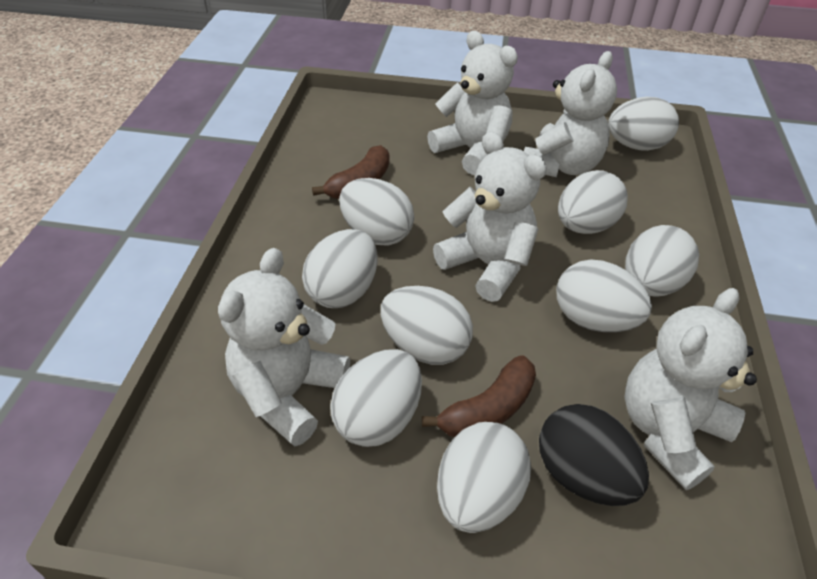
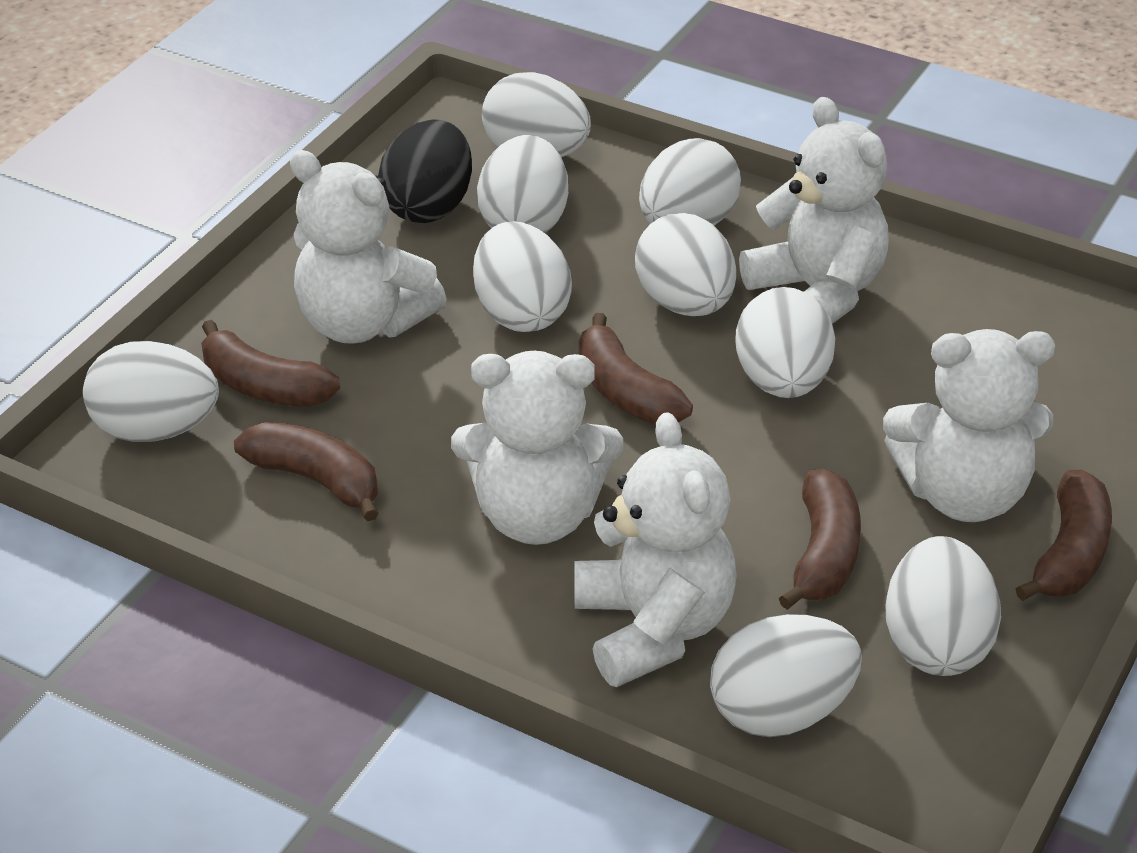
brown banana: 2 -> 5

